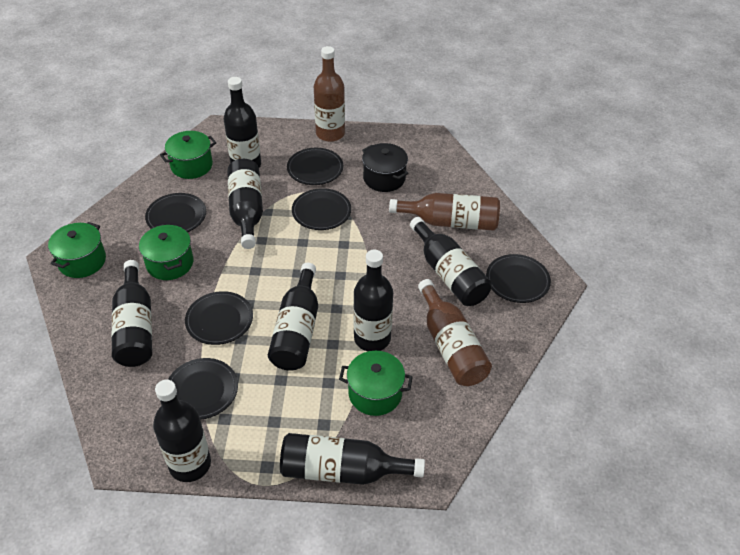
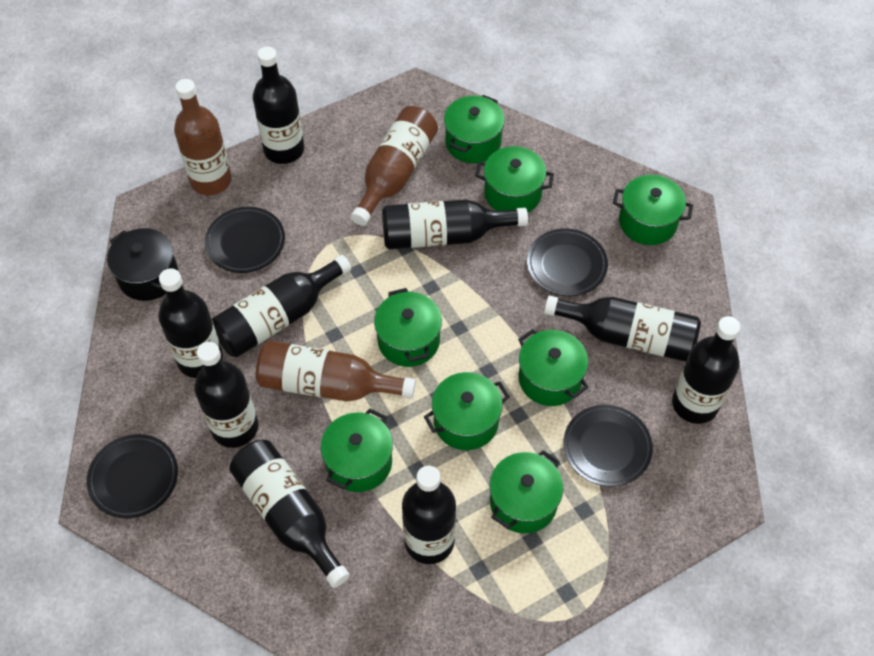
black bottle: 8 -> 9
black plate: 6 -> 4
green pot: 4 -> 8

